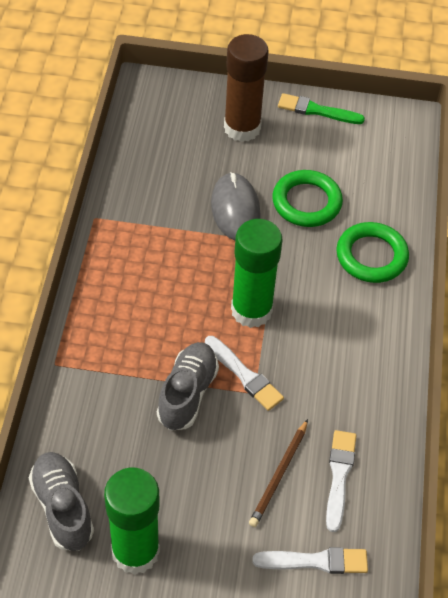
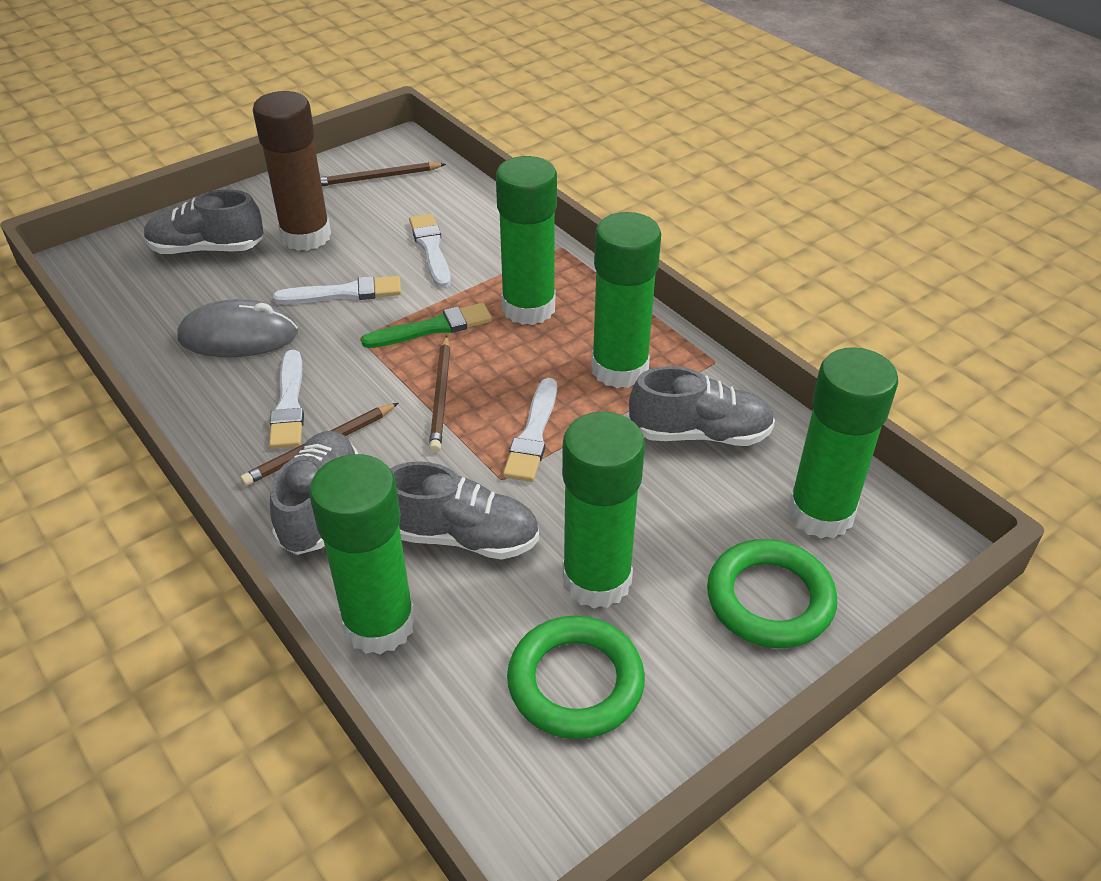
brown pencil: 1 -> 3
green glue stick: 2 -> 5
grey shoe: 2 -> 4
white brush: 3 -> 4

